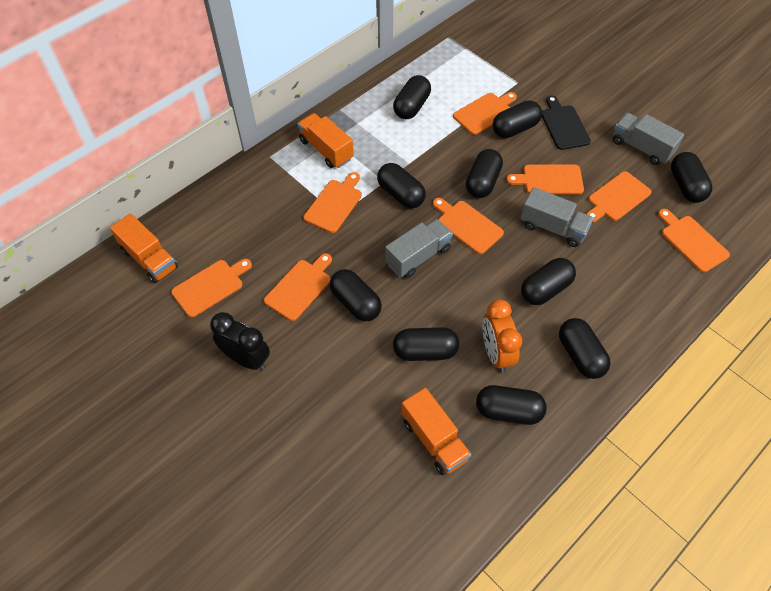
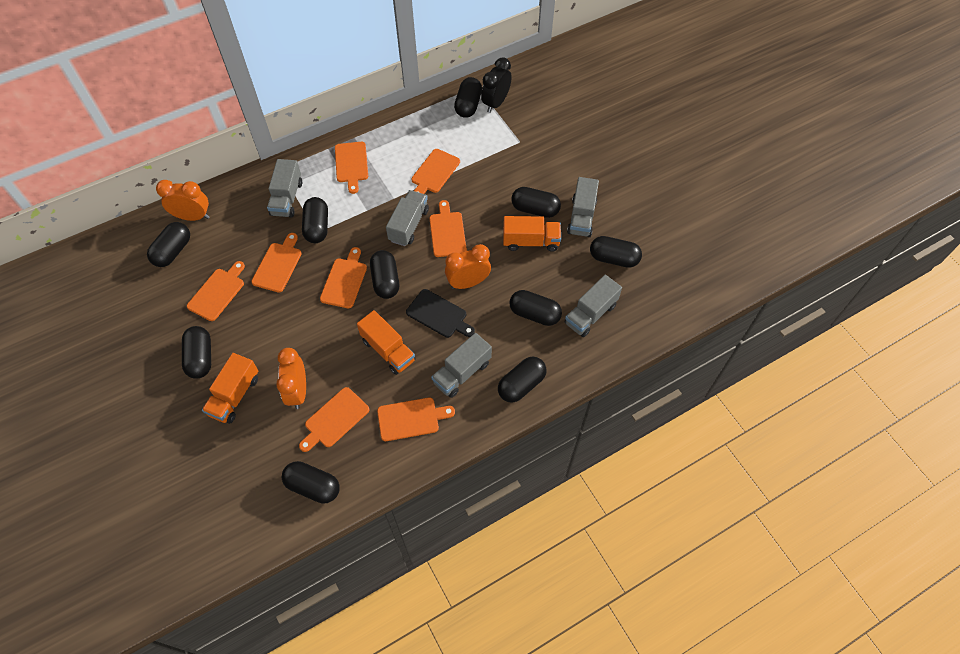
grey truck: 3 -> 5
orange clock: 1 -> 3

